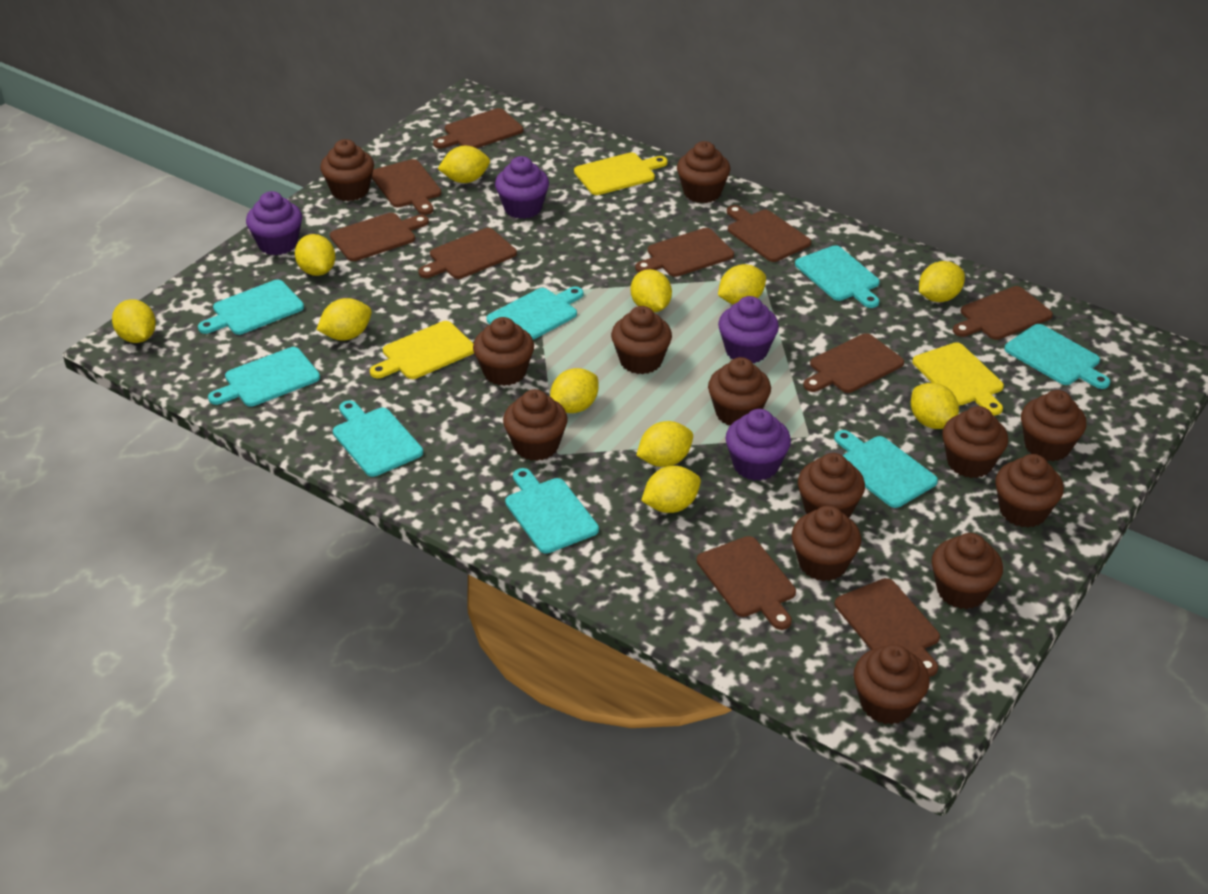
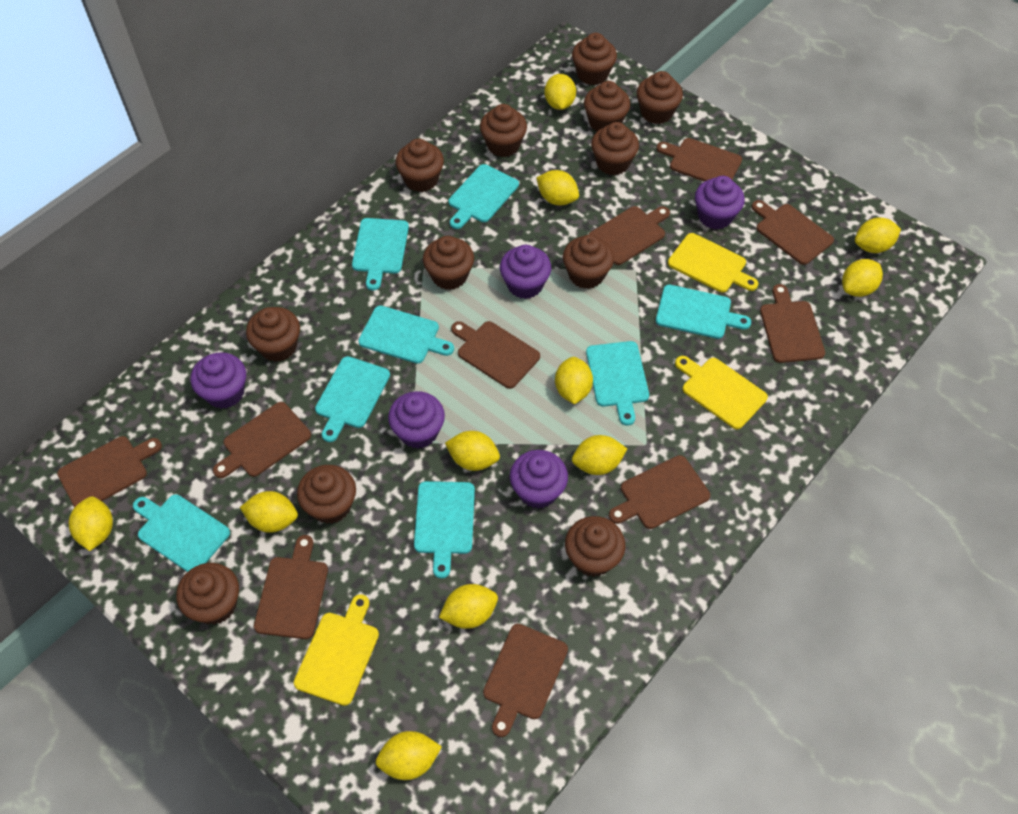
brown cupcake: 13 -> 12
purple cupcake: 4 -> 5

